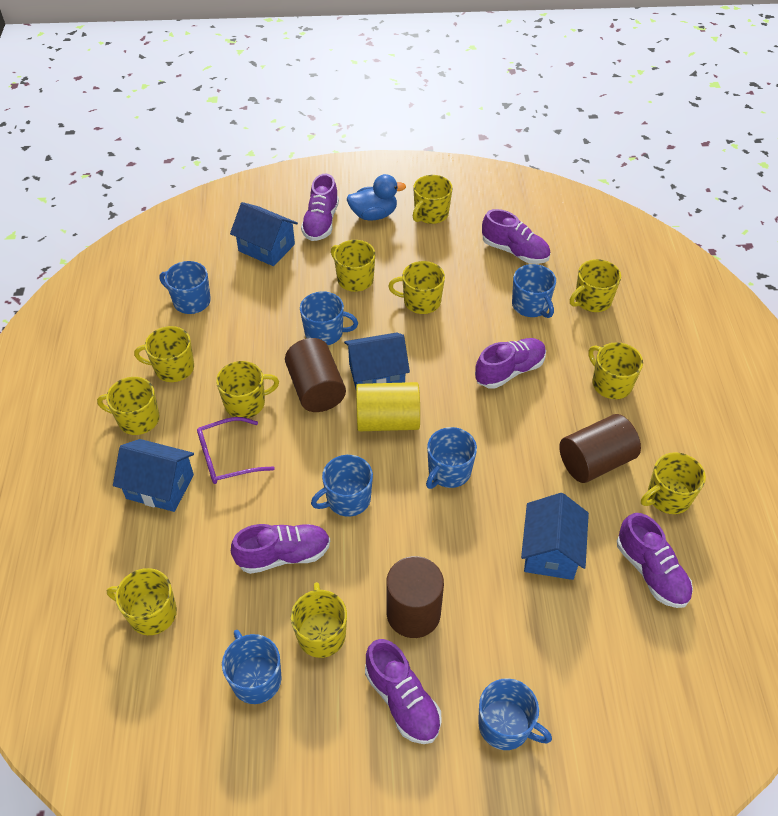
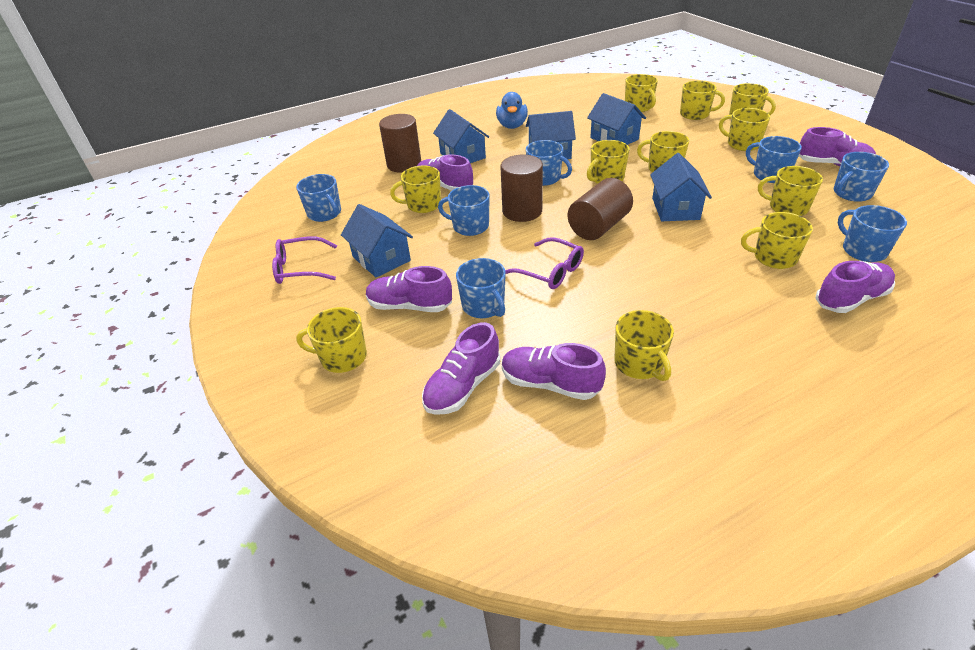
blue house: 4 -> 5
purple glasses: 1 -> 2
yellow cylinder: 1 -> 0

